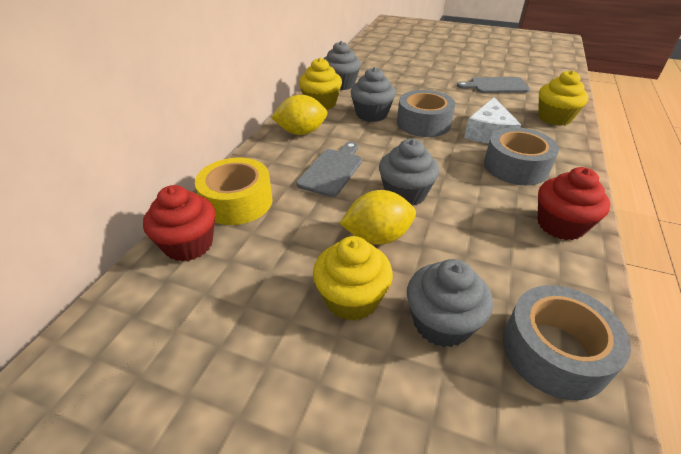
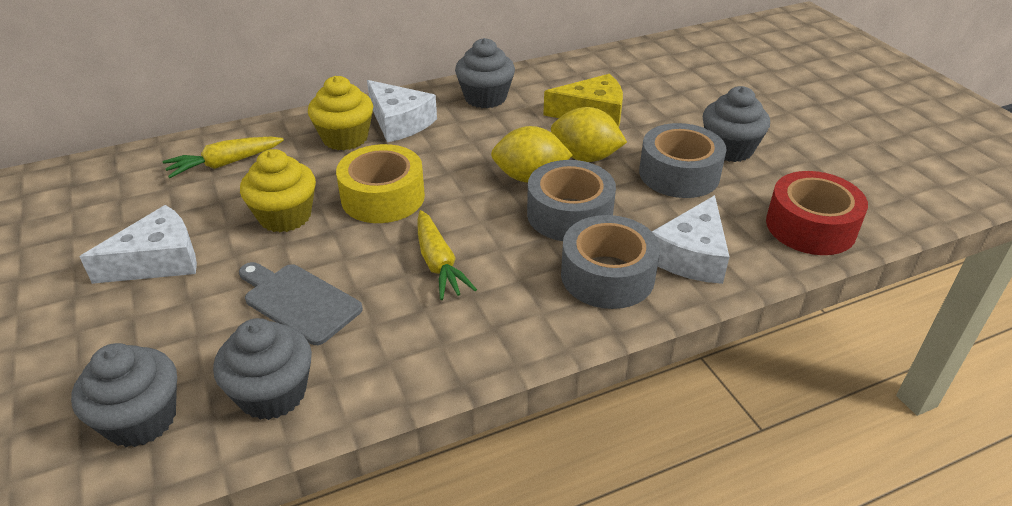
grey cutting board: 2 -> 1
red cupcake: 2 -> 0
red tape: 0 -> 1
white cheese: 1 -> 3
yellow carrot: 0 -> 2
yellow cheese: 0 -> 1
yellow cupcake: 3 -> 2

